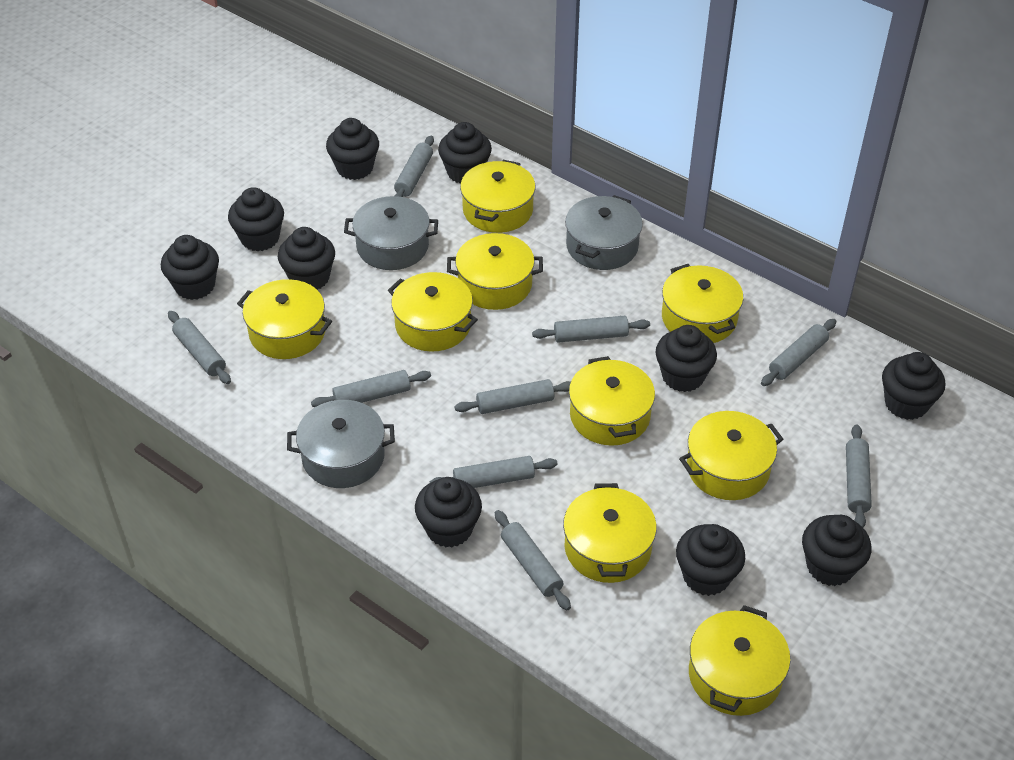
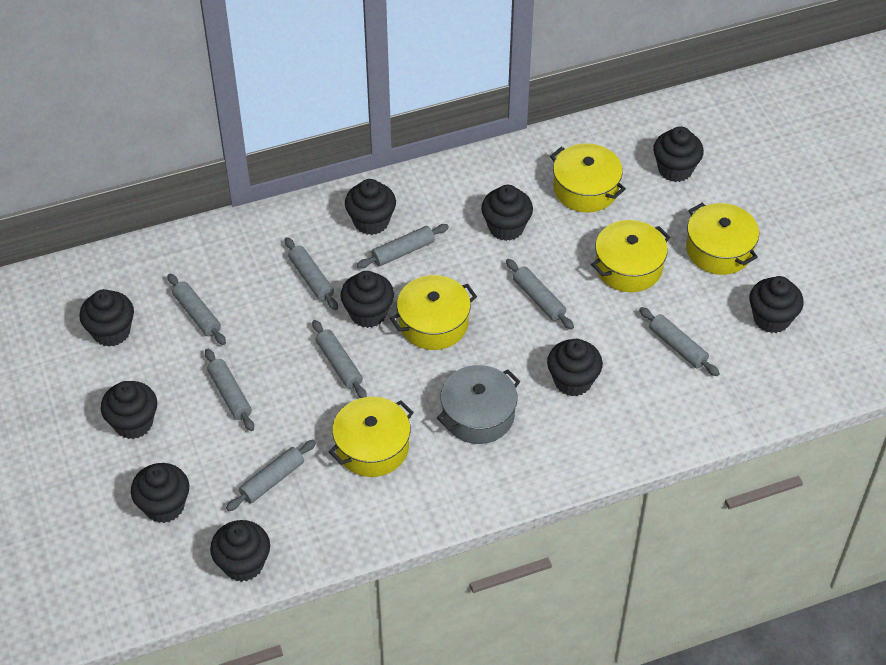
grey pot: 3 -> 1
grey rolling pin: 9 -> 8
yellow pot: 9 -> 5

